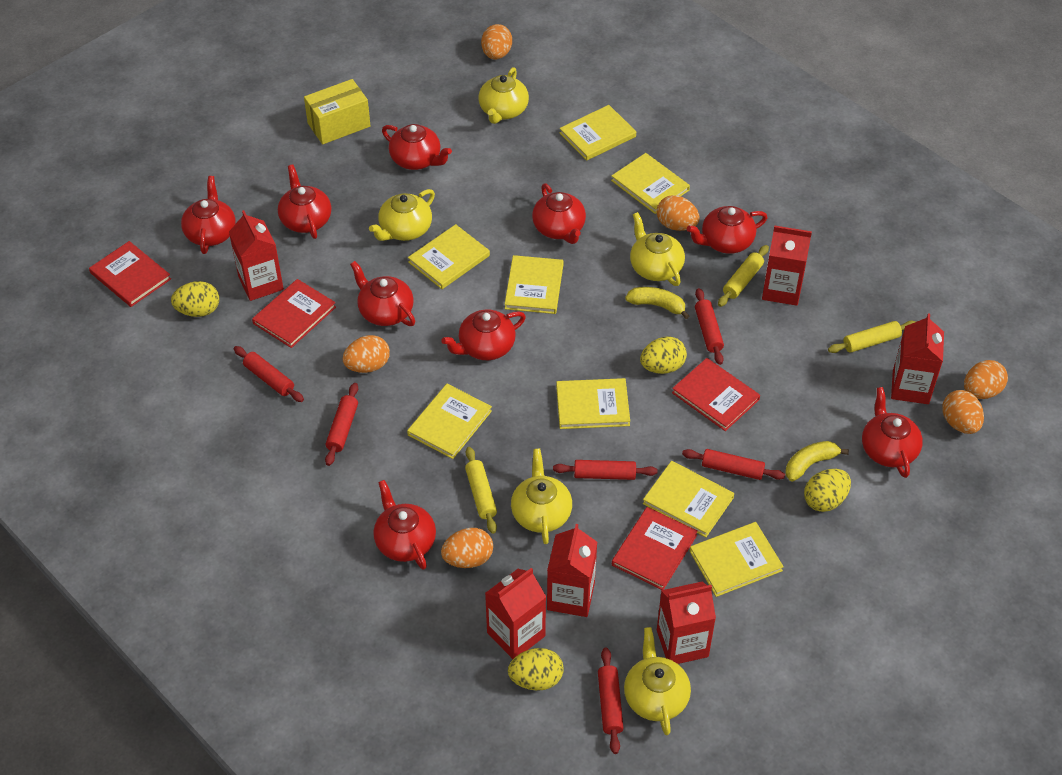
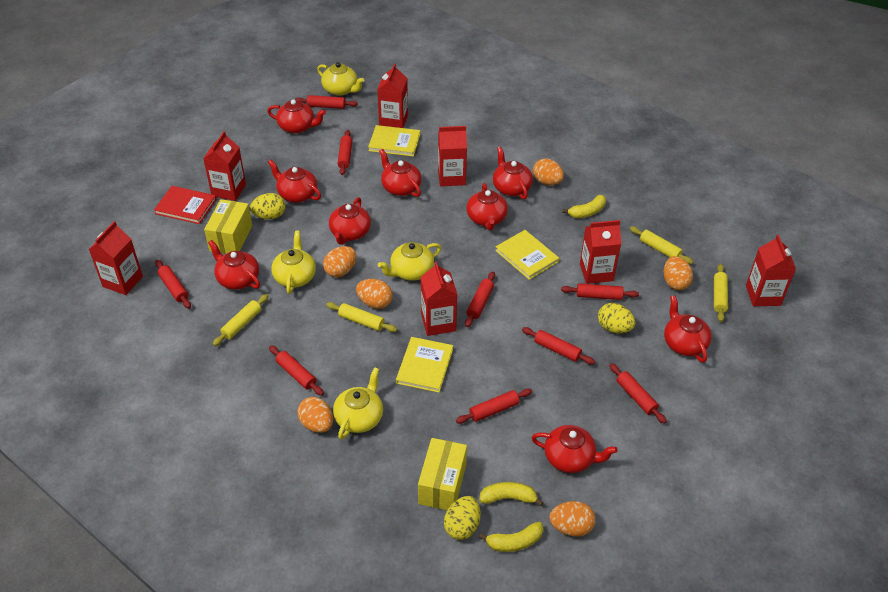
red book: 4 -> 1
red carton: 6 -> 7
red rolling pin: 6 -> 9
yellow banana: 2 -> 3
yellow book: 8 -> 3
yellow box: 1 -> 2
yellow egg: 4 -> 3
yellow rolling pin: 3 -> 4
yellow teapot: 5 -> 4

